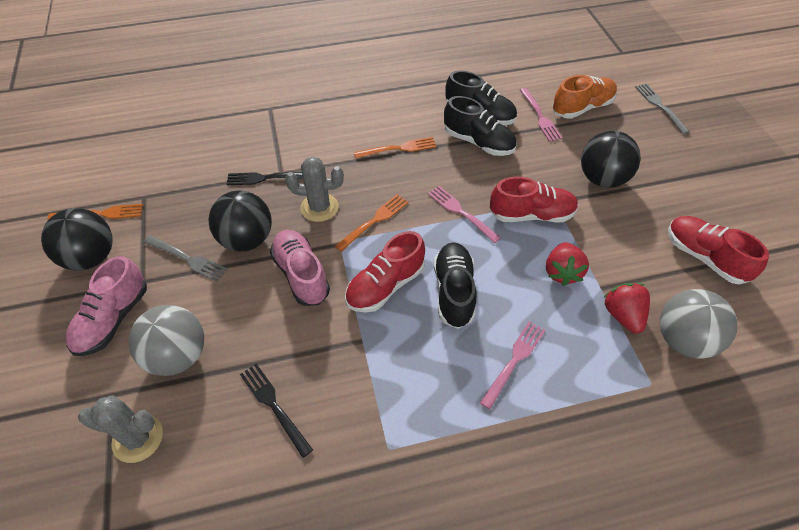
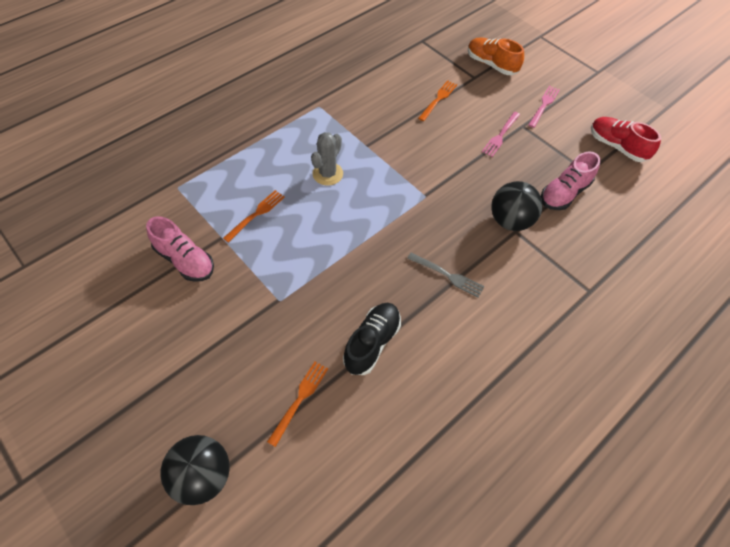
black ball: 3 -> 2
black fork: 2 -> 0
black shoe: 3 -> 1
grey ball: 2 -> 0
grey cactus: 2 -> 1
grey fork: 2 -> 1
pink fork: 3 -> 2
red shoe: 3 -> 1
red strawberry: 2 -> 0

